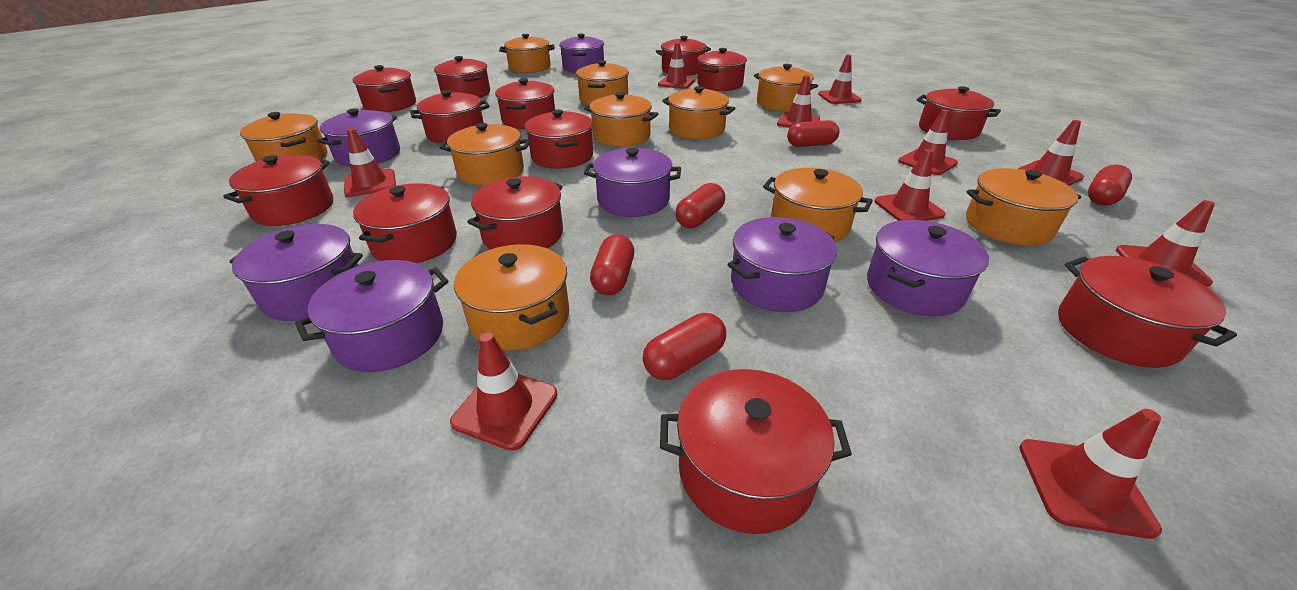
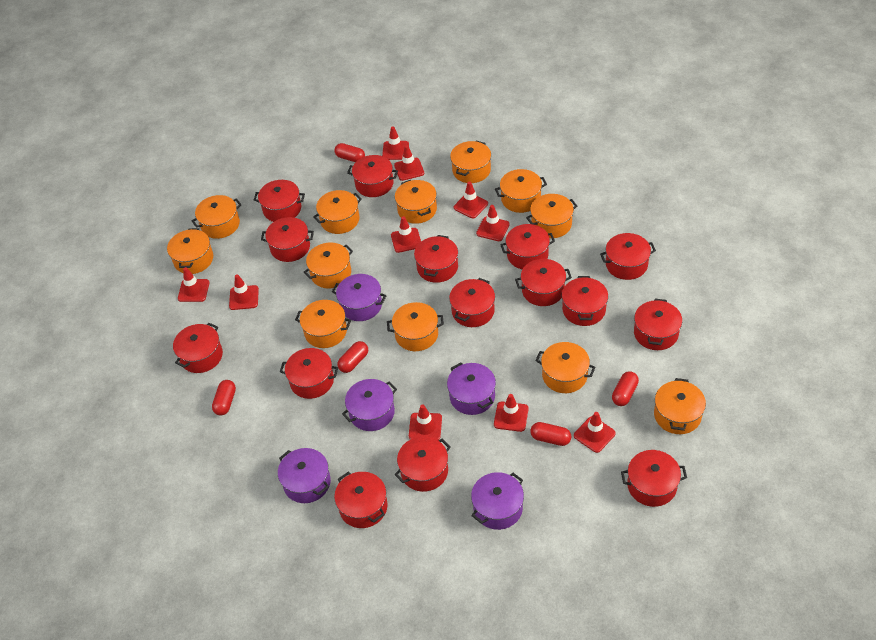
orange pot: 10 -> 12
purple pot: 7 -> 5
red pot: 13 -> 15

